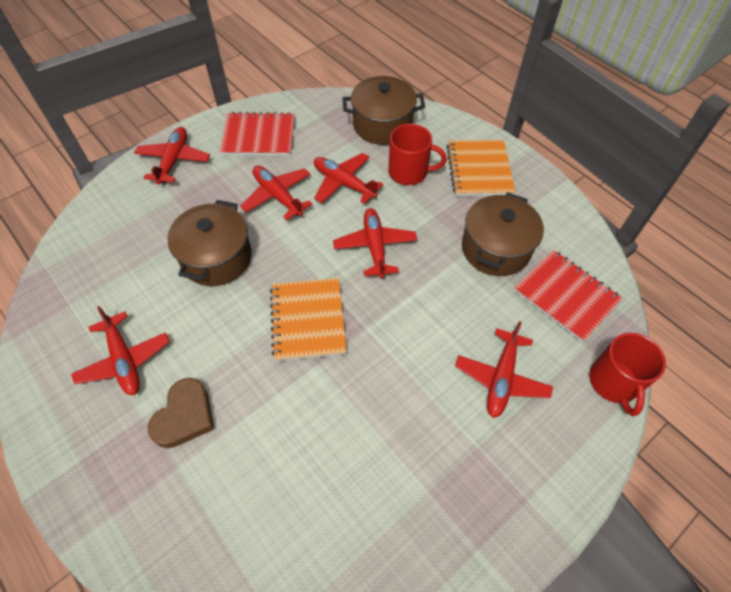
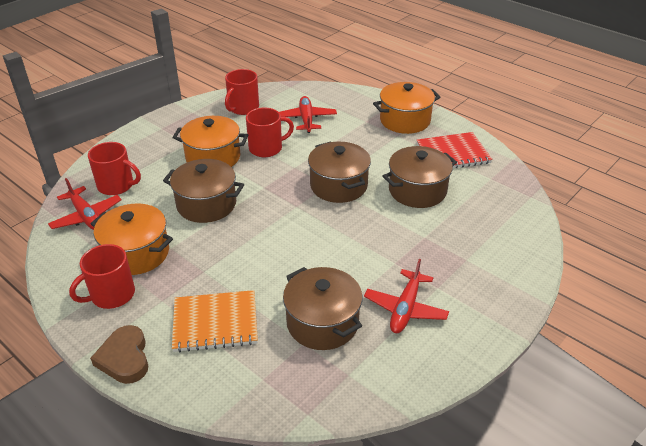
brown pot: 3 -> 4
orange notebook: 2 -> 1
orange pot: 0 -> 3
red mug: 2 -> 4
red notebook: 2 -> 1
red plane: 6 -> 3

